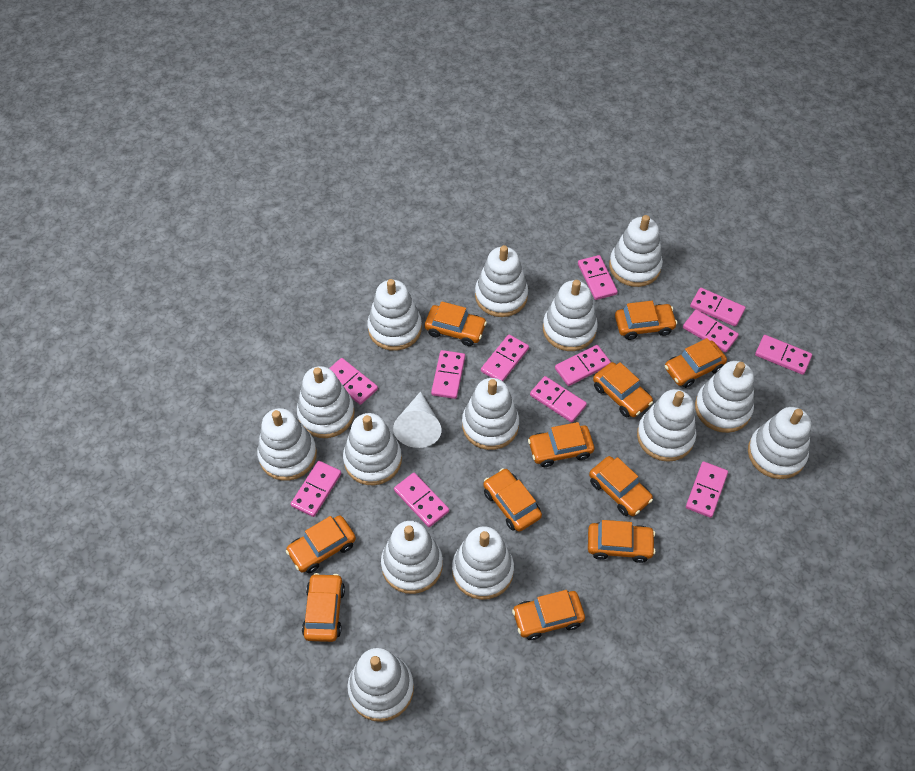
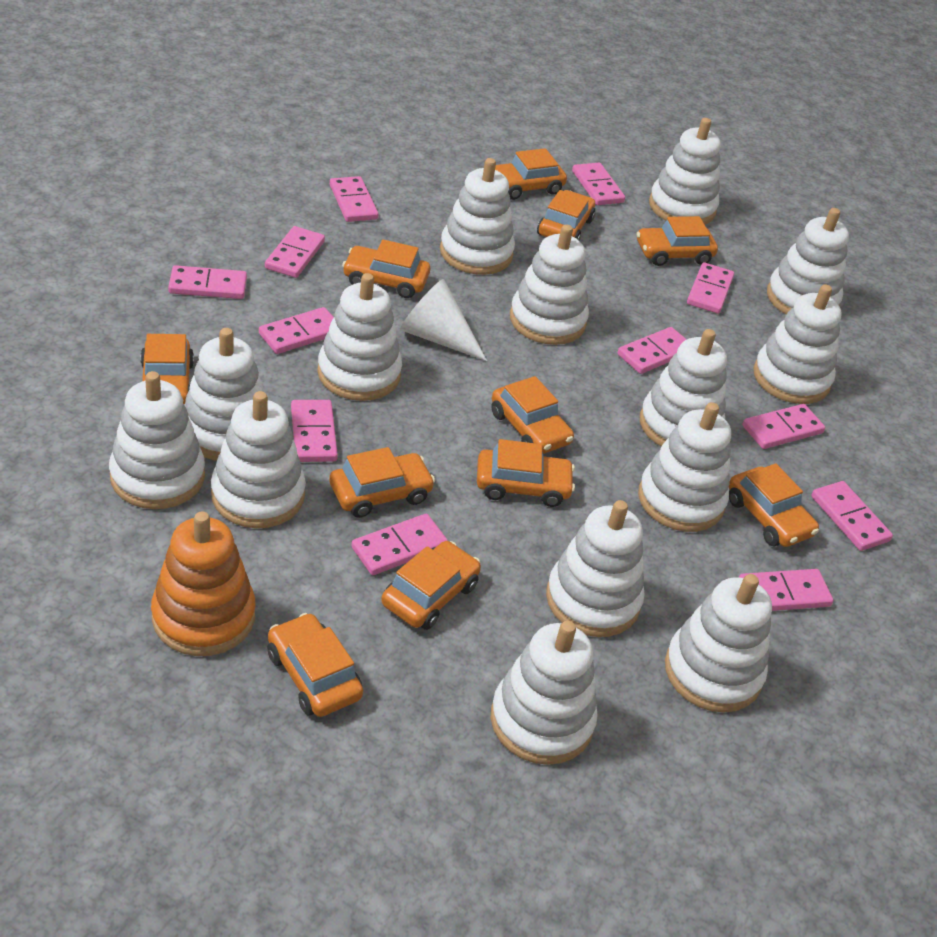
orange stacking toy: 0 -> 1

